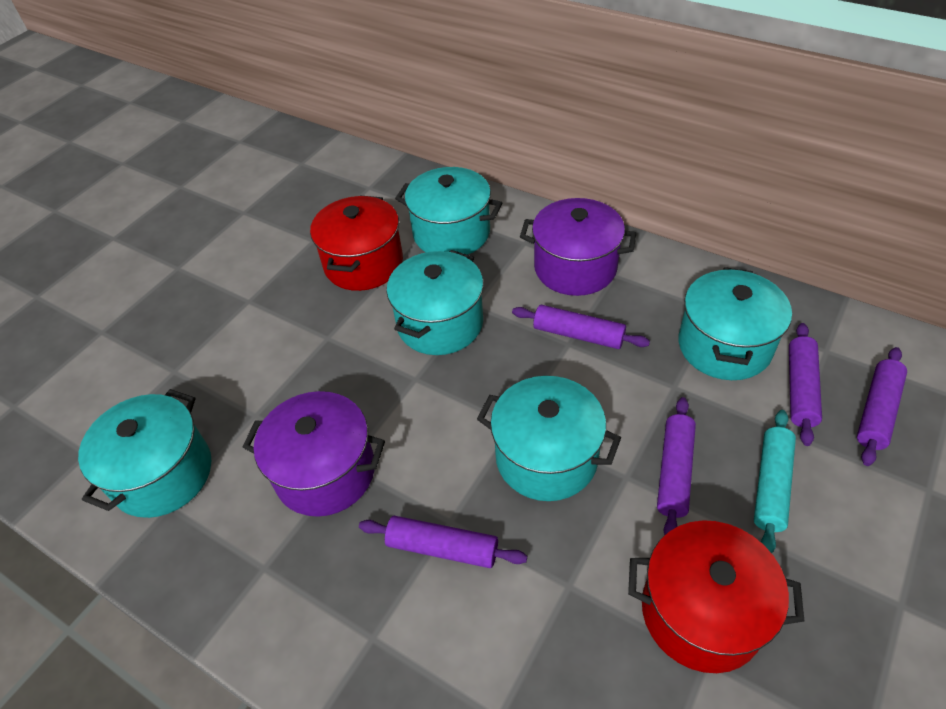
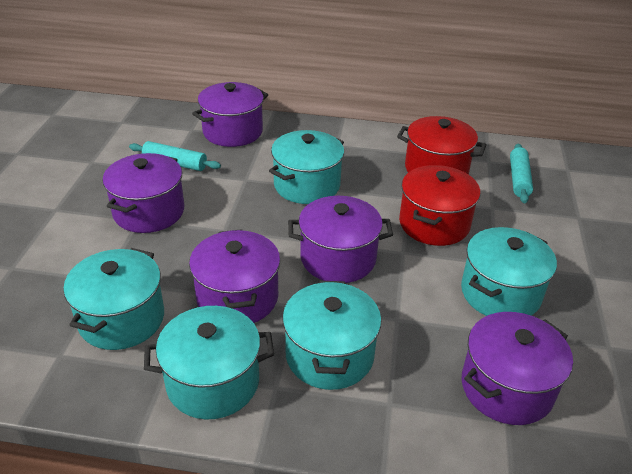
purple pot: 2 -> 5
purple rolling pin: 5 -> 0
turquoise rolling pin: 1 -> 2

